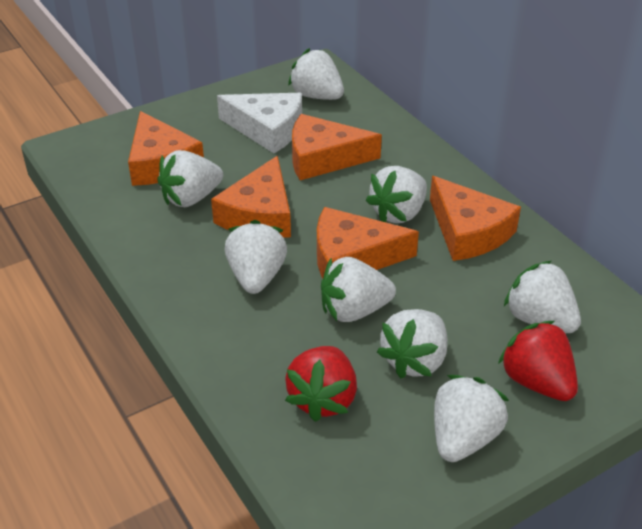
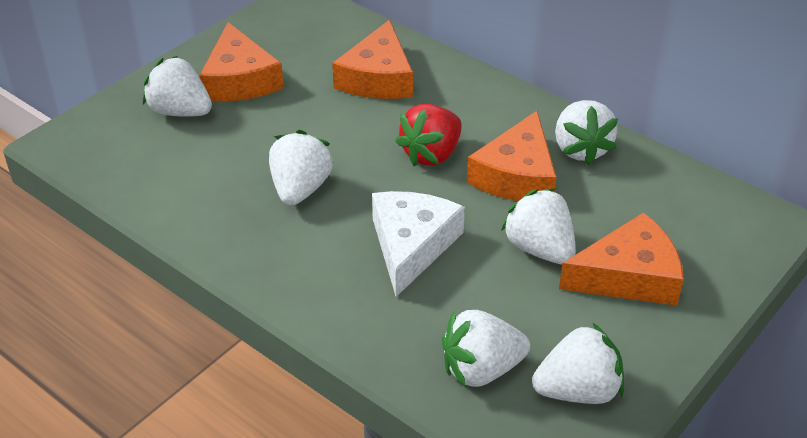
orange cheese: 5 -> 4
red strawberry: 2 -> 1
white strawberry: 8 -> 6

